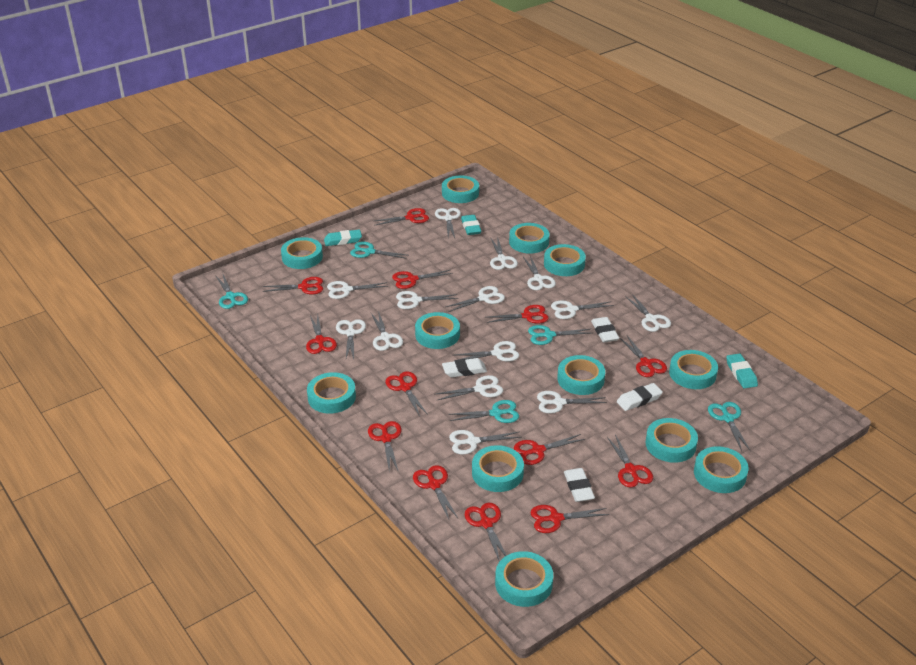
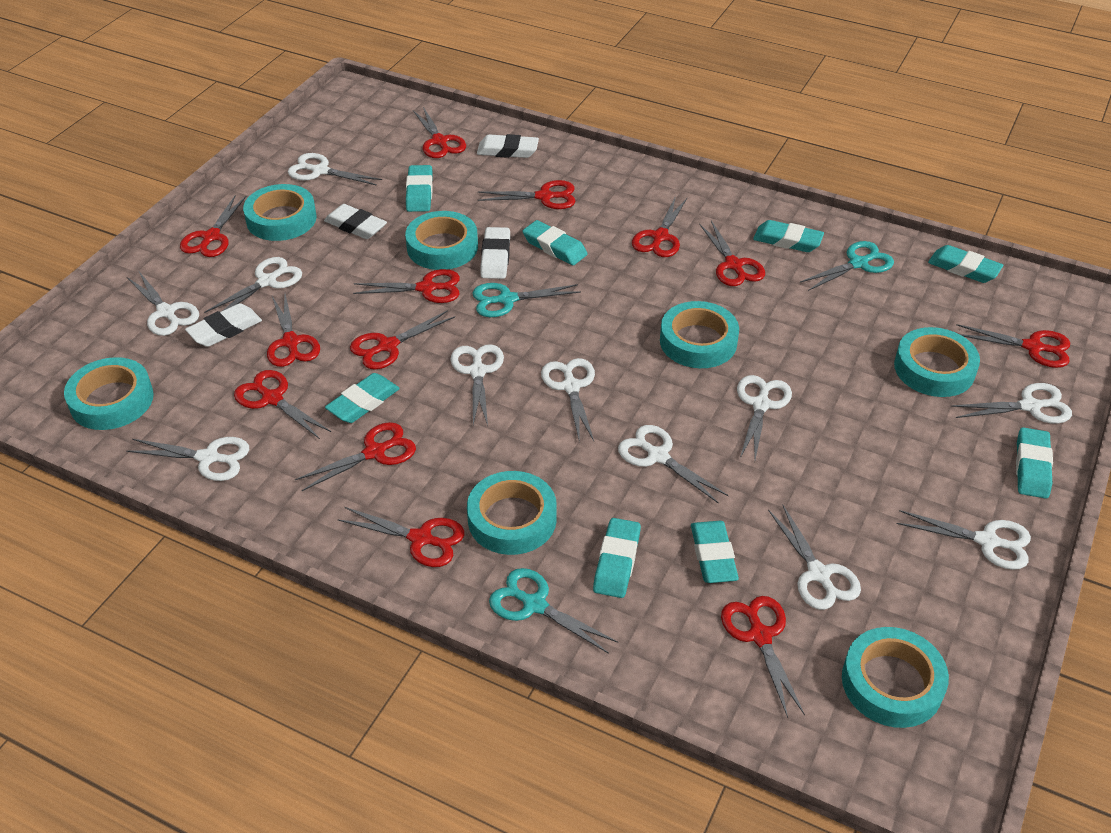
turquoise eraser: 3 -> 8
turquoise scissors: 5 -> 3
turquoise tape: 12 -> 7
white scissors: 14 -> 11

